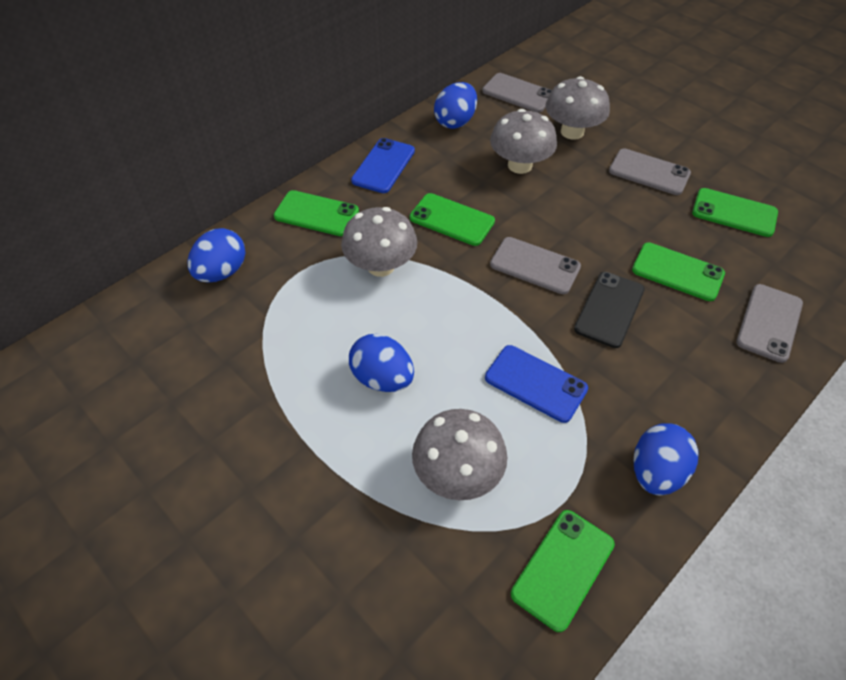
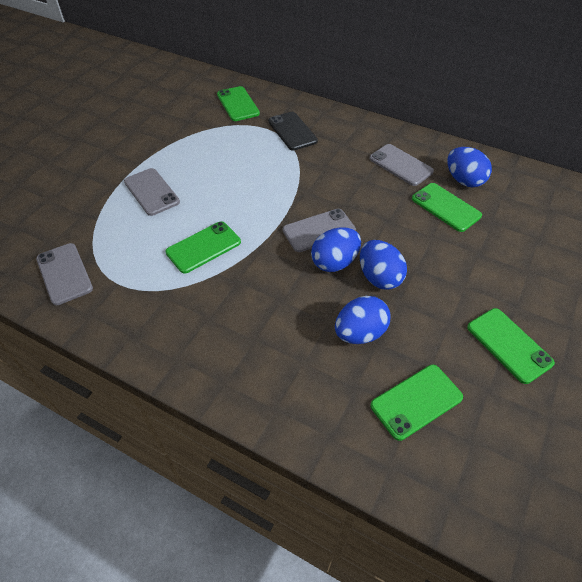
blue phone: 2 -> 0
grey mushroom: 4 -> 0

